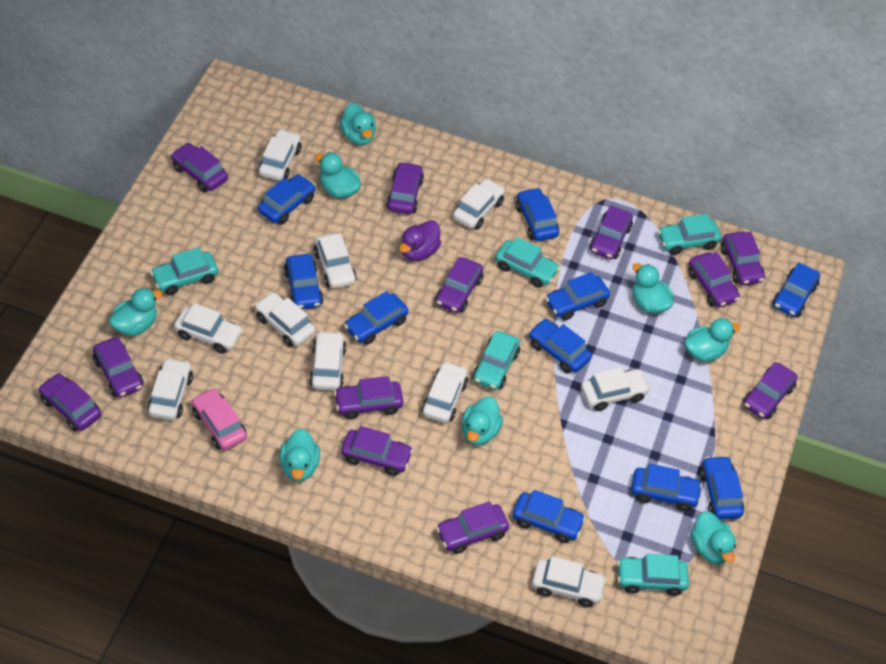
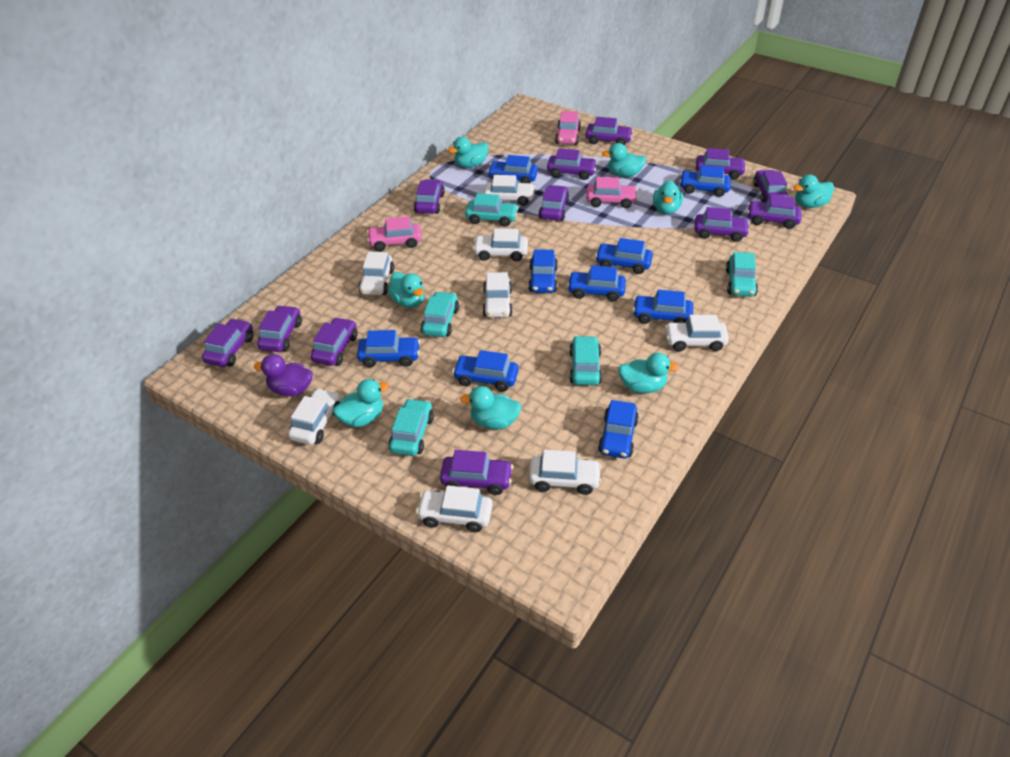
blue car: 10 -> 9
pink car: 1 -> 3
white car: 10 -> 8

